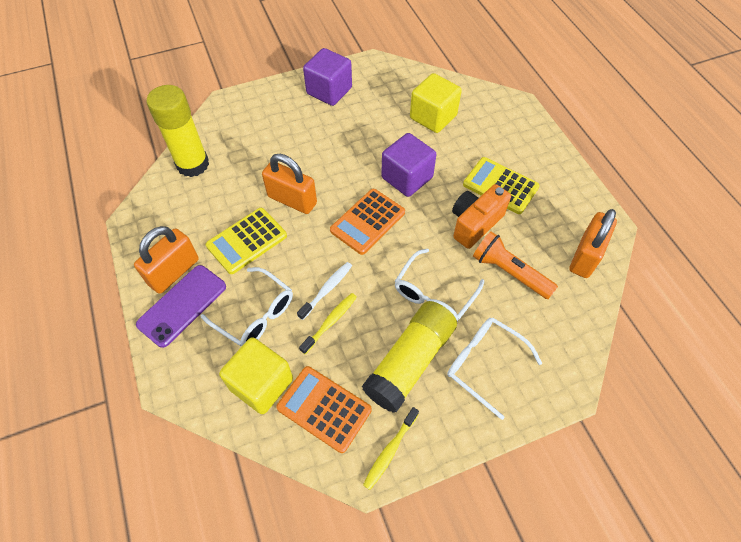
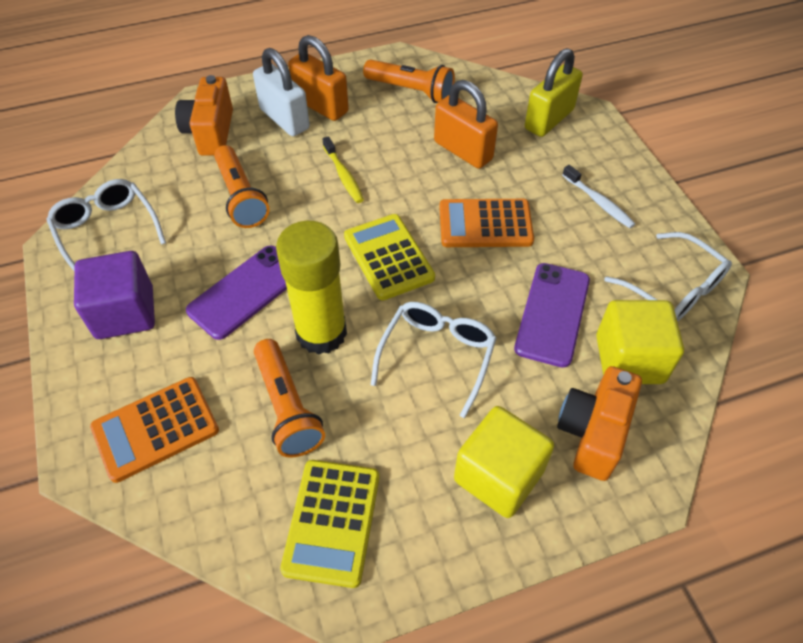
orange camera: 1 -> 2
orange flashlight: 1 -> 3
orange padlock: 3 -> 2
purple cube: 2 -> 1
purple phone: 1 -> 2
white padlock: 0 -> 1
yellow glue stick: 2 -> 1
yellow padlock: 0 -> 1
yellow toothbrush: 2 -> 1

